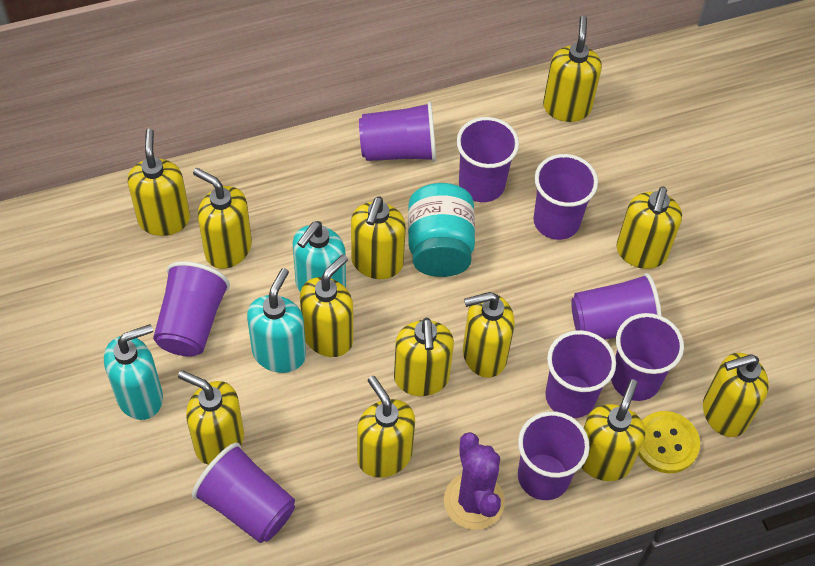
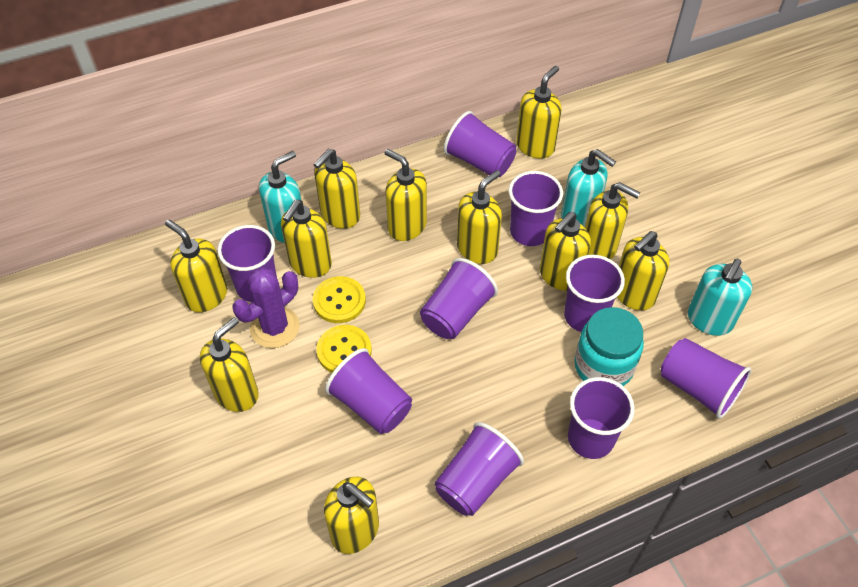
yellow button: 1 -> 2
yellow soap dispenser: 12 -> 11

